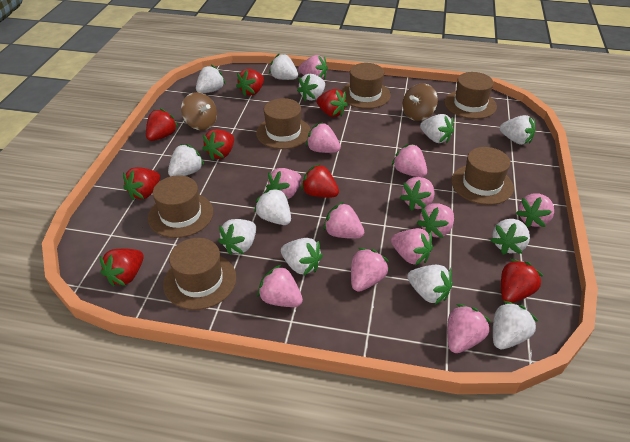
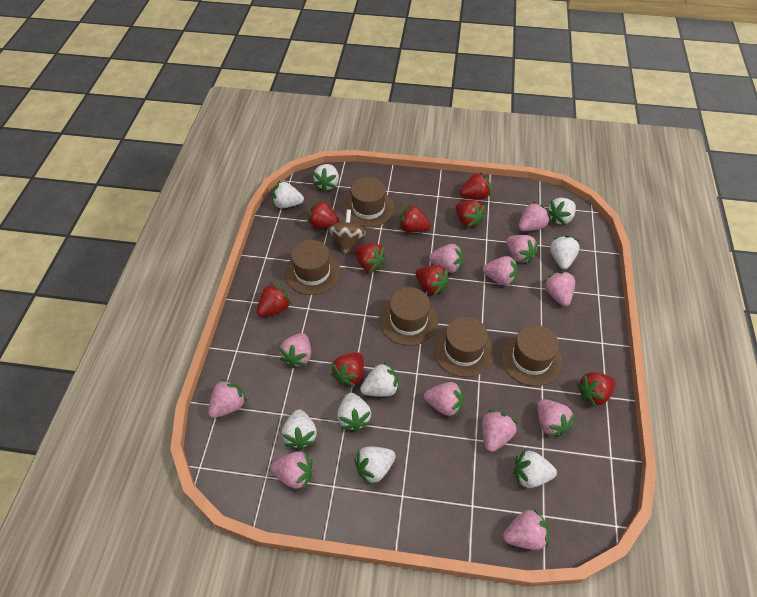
brown hat: 6 -> 5
brown spinning top: 2 -> 1
red strawberry: 8 -> 9
white strawberry: 12 -> 9

